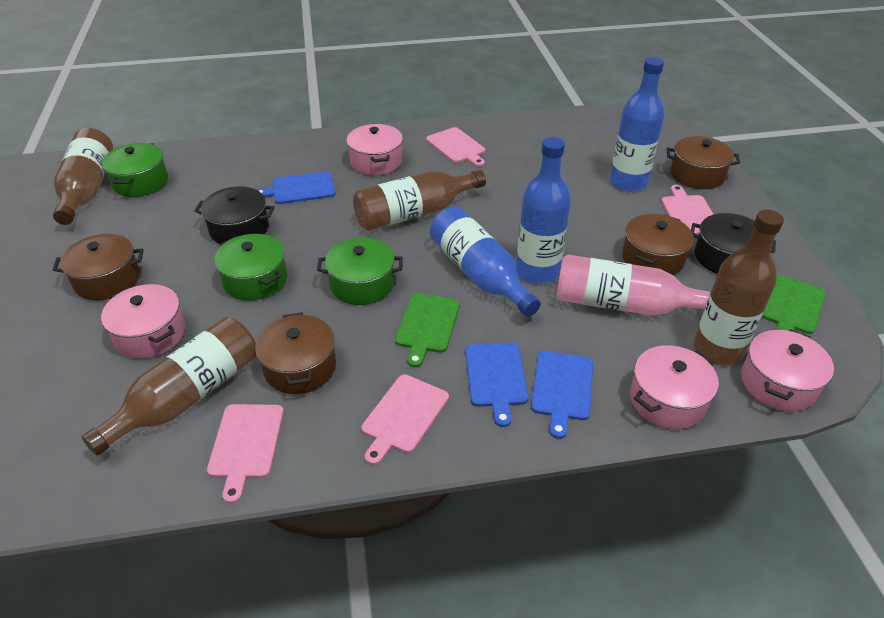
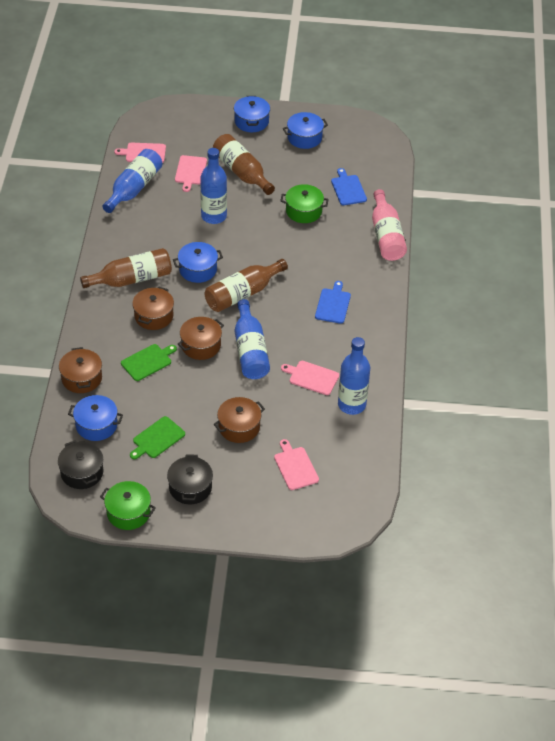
blue bottle: 3 -> 4
blue cutting board: 3 -> 2
blue pot: 0 -> 4
brown bottle: 4 -> 3
green pot: 3 -> 2
pink pot: 4 -> 0

